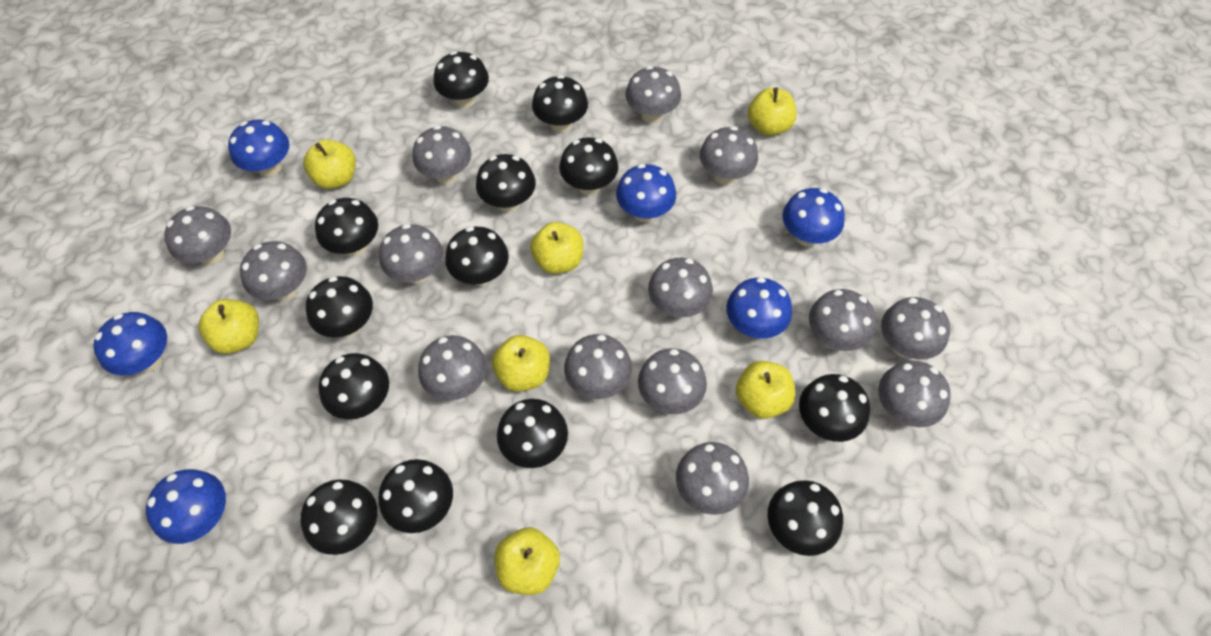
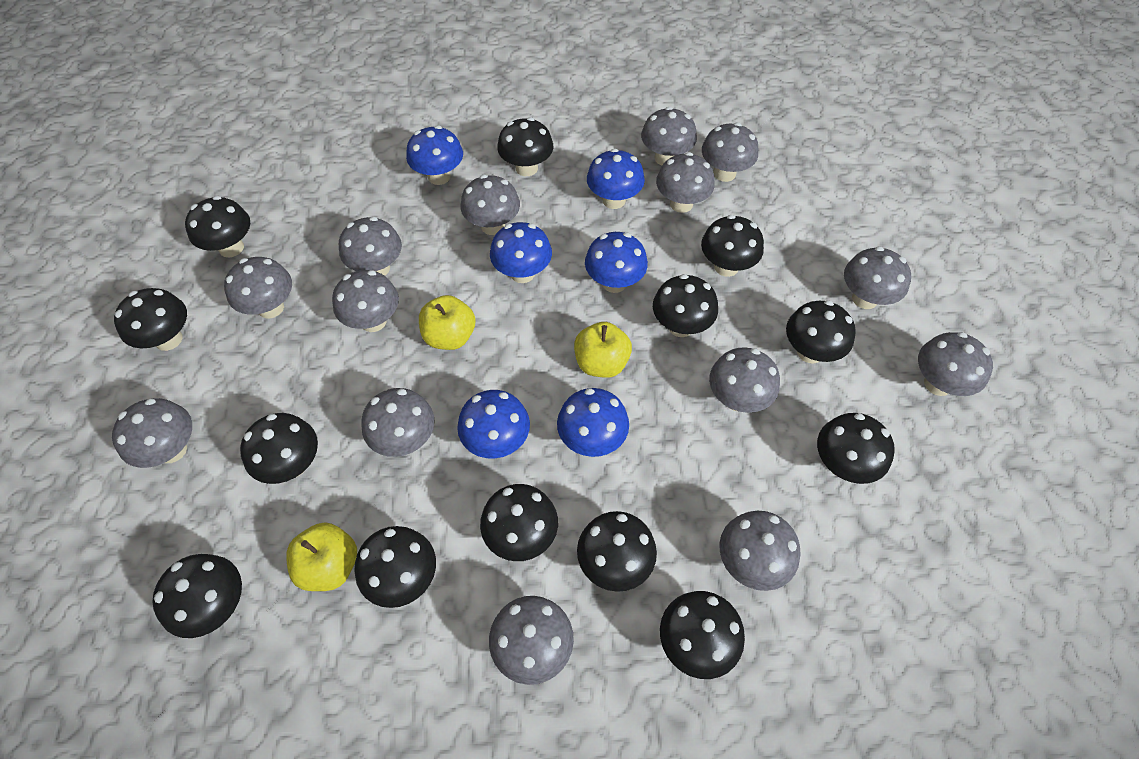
yellow apple: 7 -> 3

